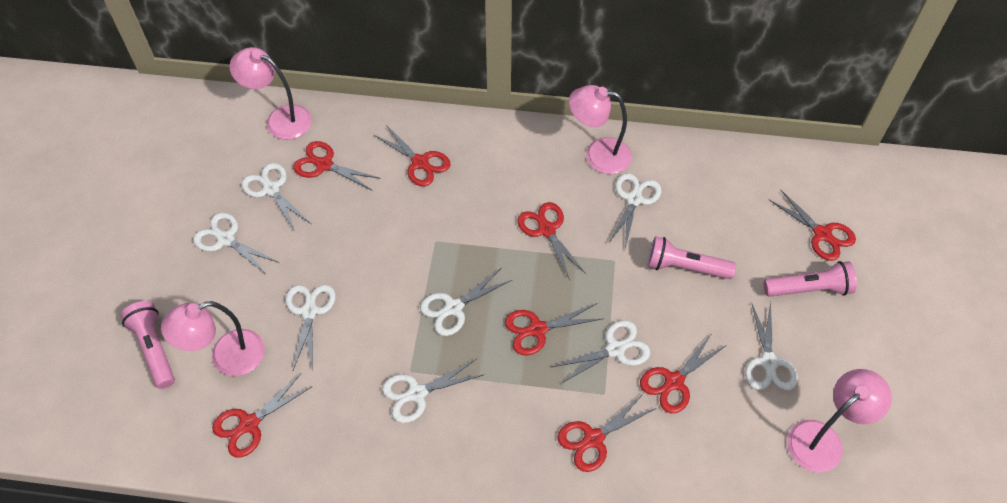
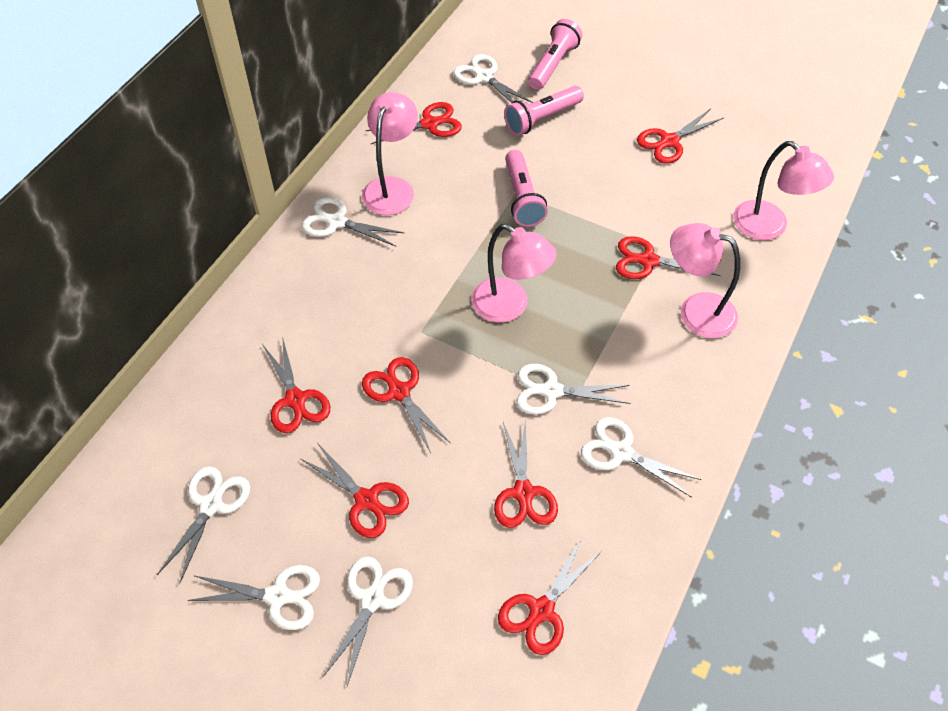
white scissors: 8 -> 7

